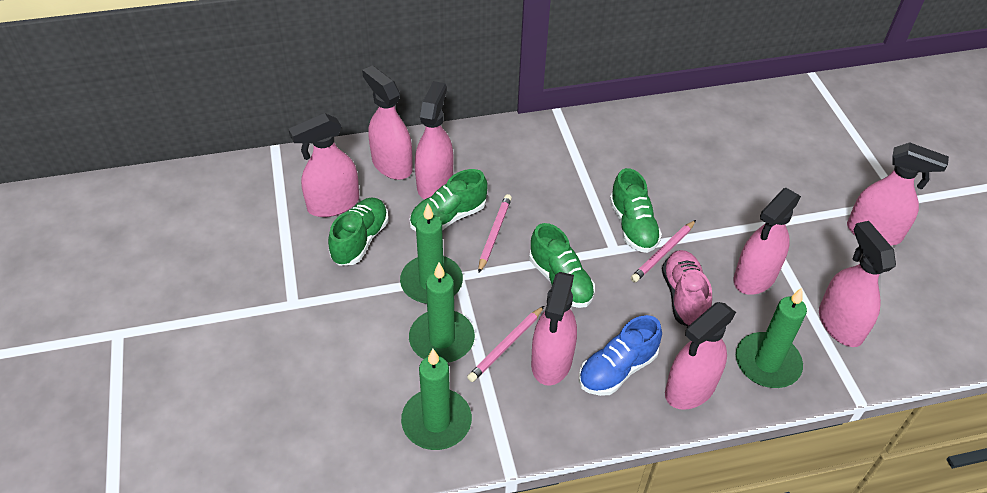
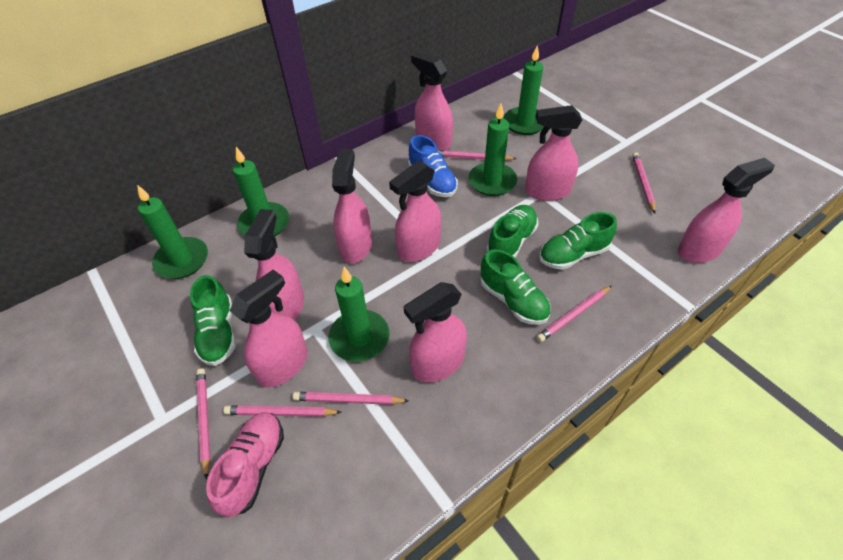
green candle: 4 -> 5
pink pencil: 3 -> 6

